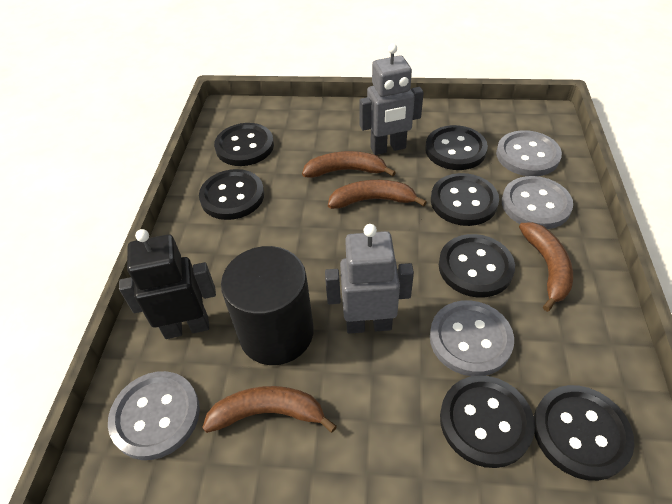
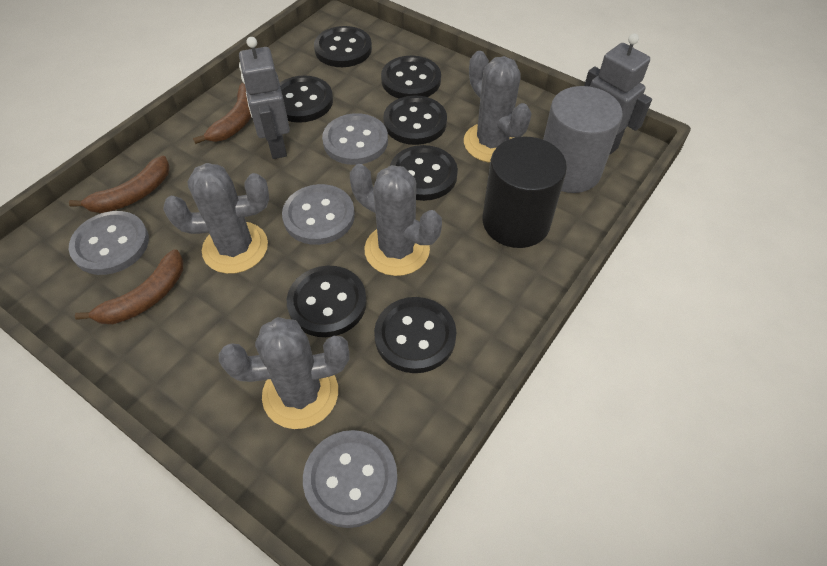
black robot: 1 -> 0
brown banana: 4 -> 3
grey cactus: 0 -> 4
grey cylinder: 0 -> 1

